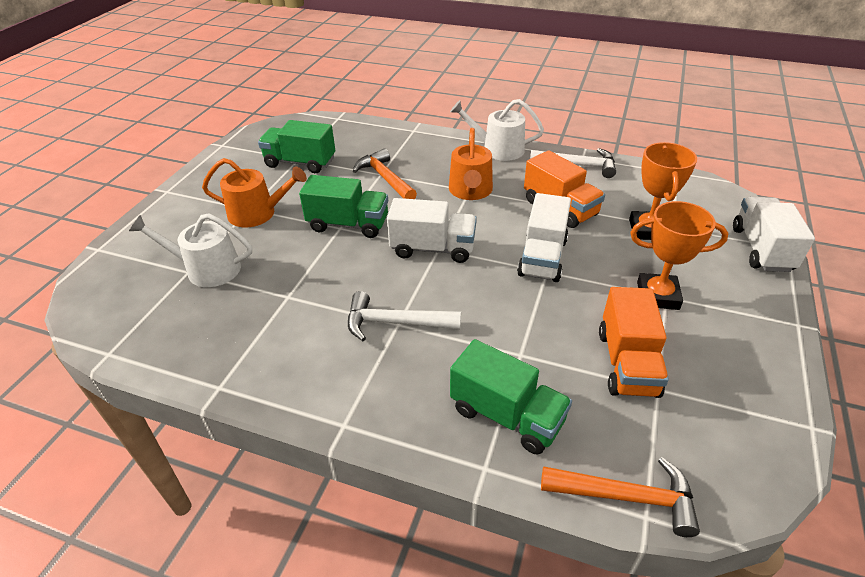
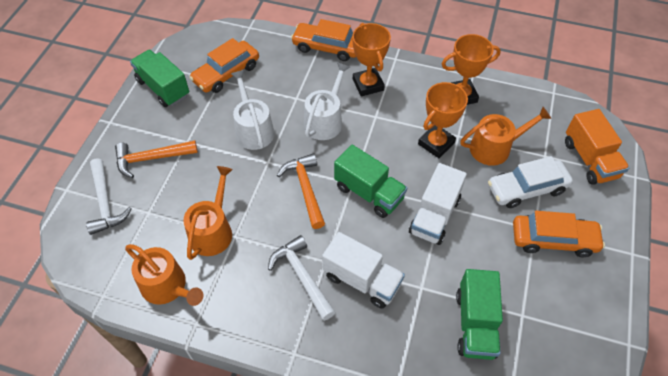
orange car: 0 -> 3
orange trophy: 2 -> 3
orange truck: 2 -> 1
orange watering can: 2 -> 3
white car: 0 -> 1
white truck: 3 -> 2

